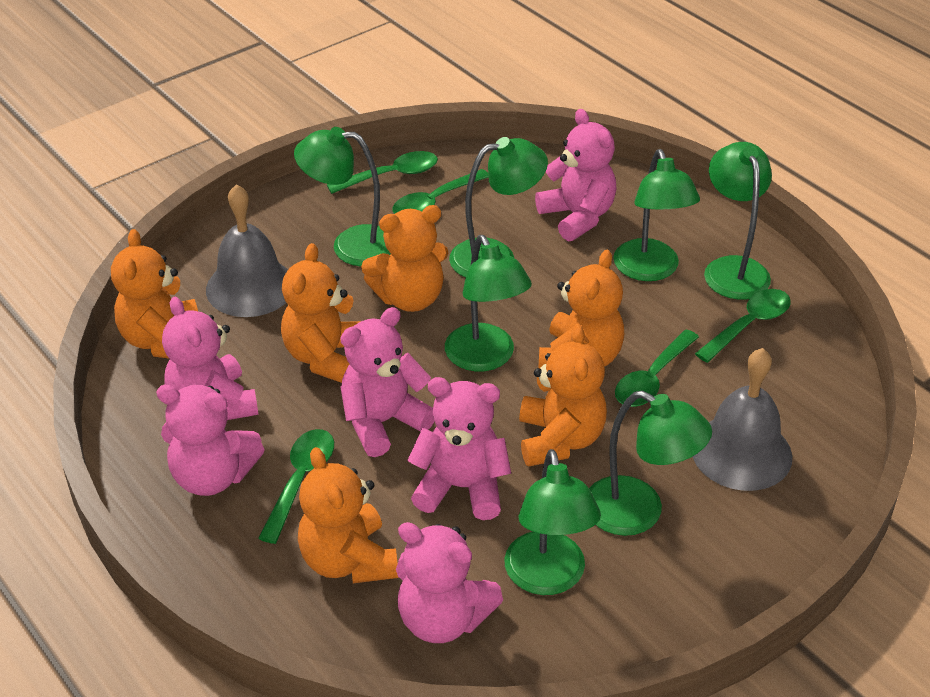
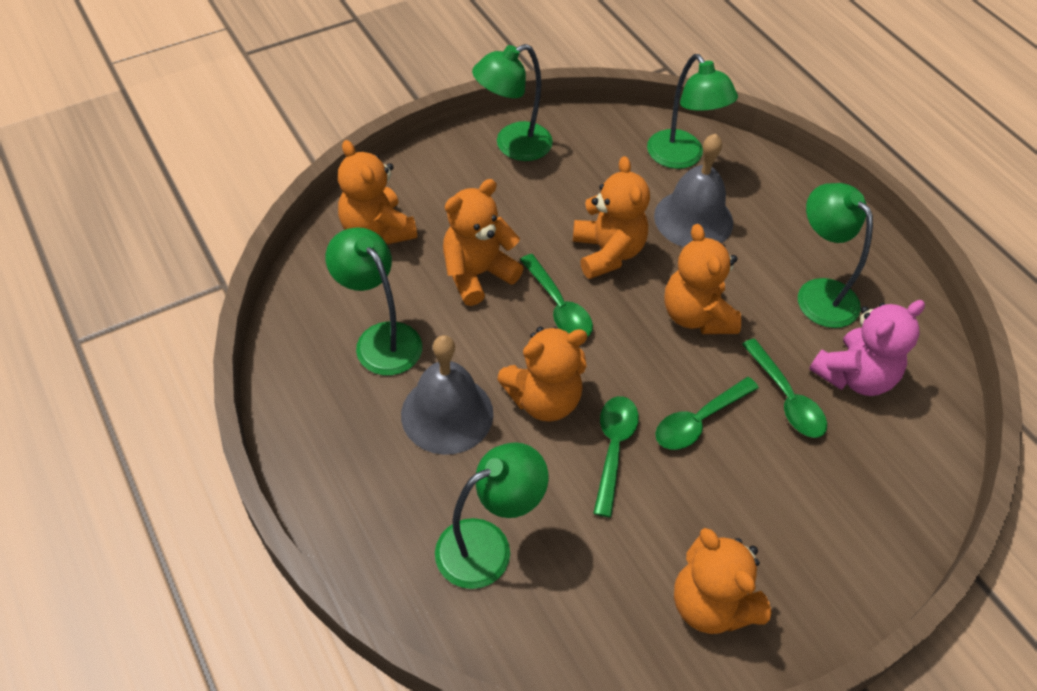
green lamp: 7 -> 5
green spoon: 5 -> 4
pink teddy bear: 6 -> 1

